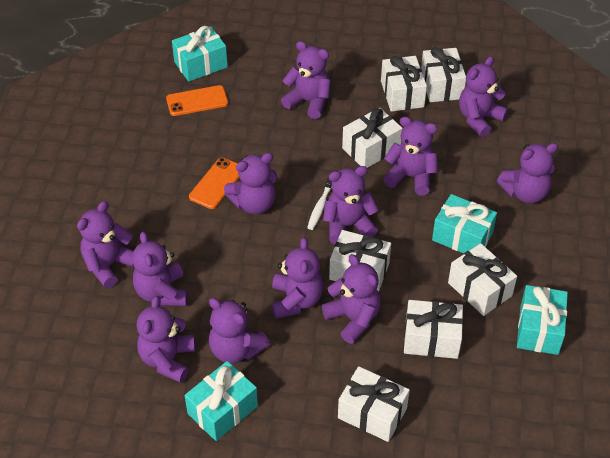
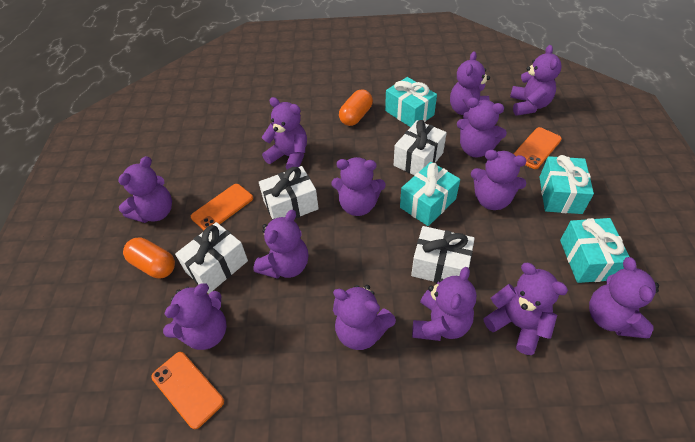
orange capsule: 0 -> 2
orange phone: 2 -> 3
purple teddy bear: 12 -> 13
white gift: 7 -> 4
white toothbrush: 1 -> 0

